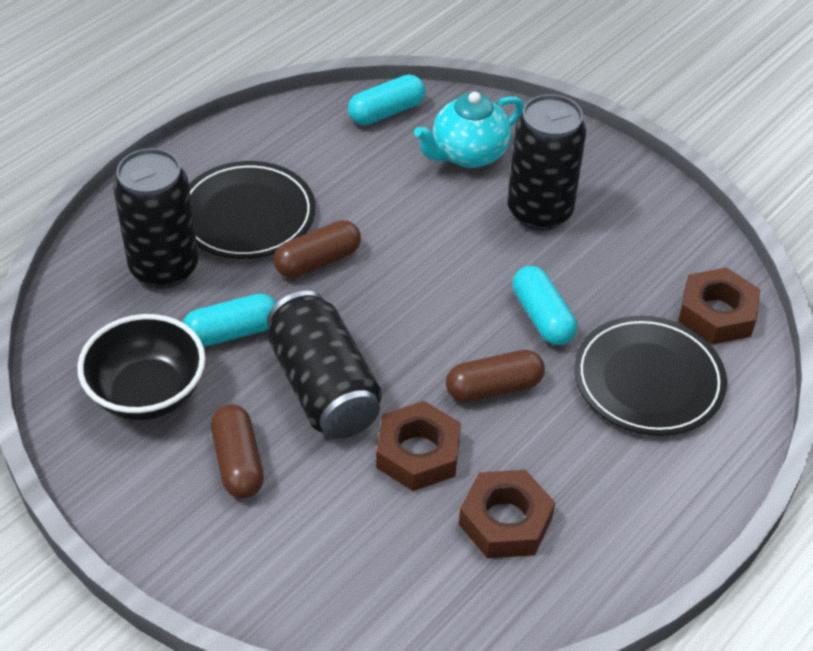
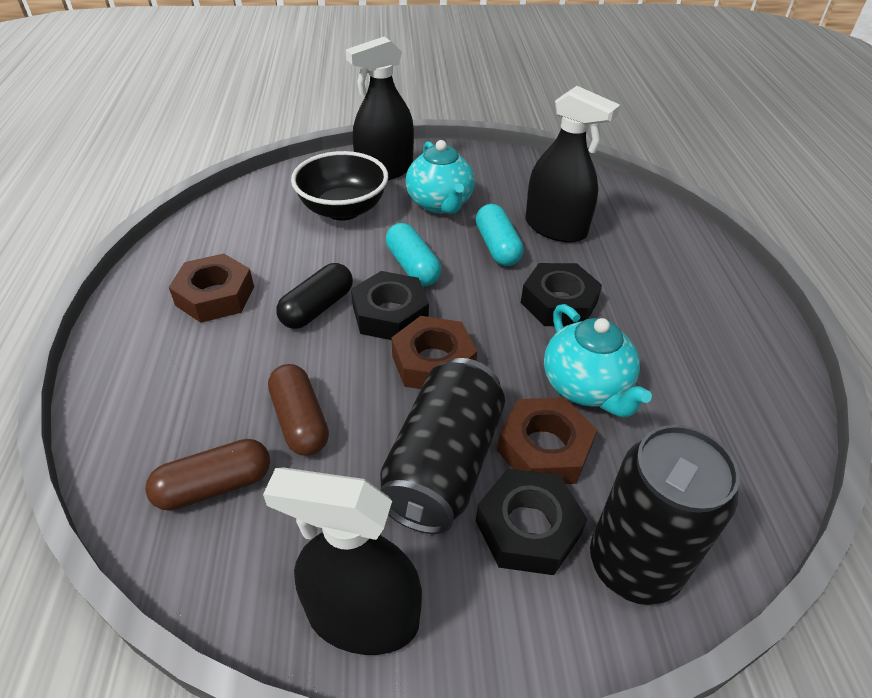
black can: 3 -> 2
black capsule: 0 -> 1
black nut: 0 -> 3
black plate: 2 -> 0
black spray bottle: 0 -> 3
brown capsule: 3 -> 2
turquoise capsule: 3 -> 2
turquoise teapot: 1 -> 2

